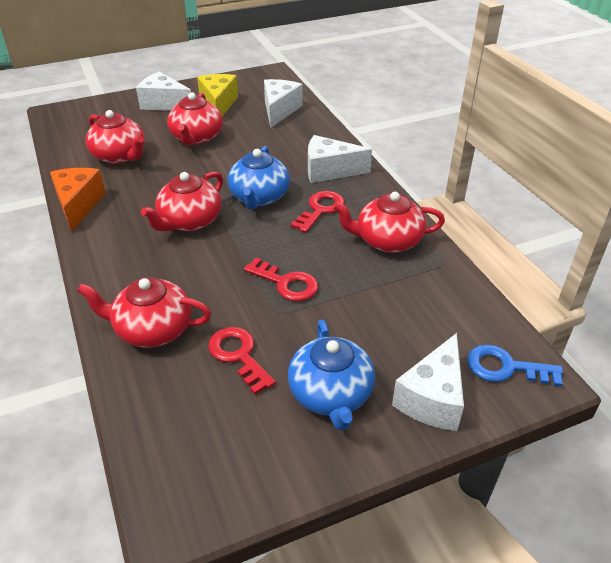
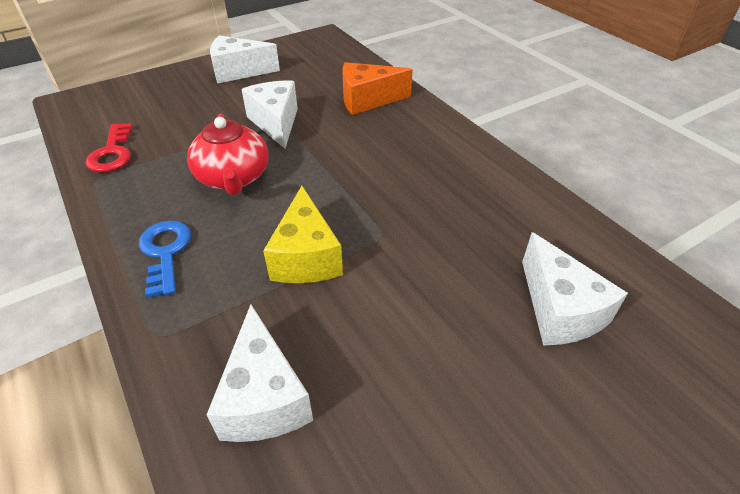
blue teapot: 2 -> 0
red key: 3 -> 1
red teapot: 5 -> 1

